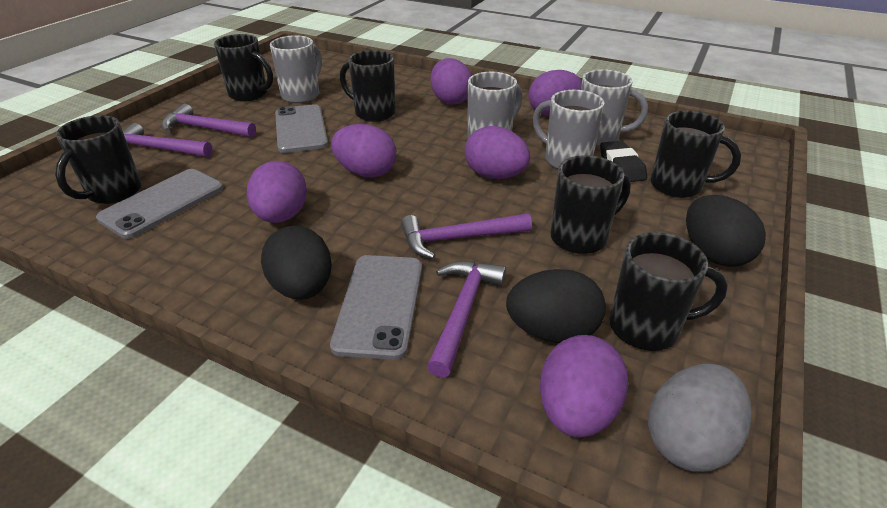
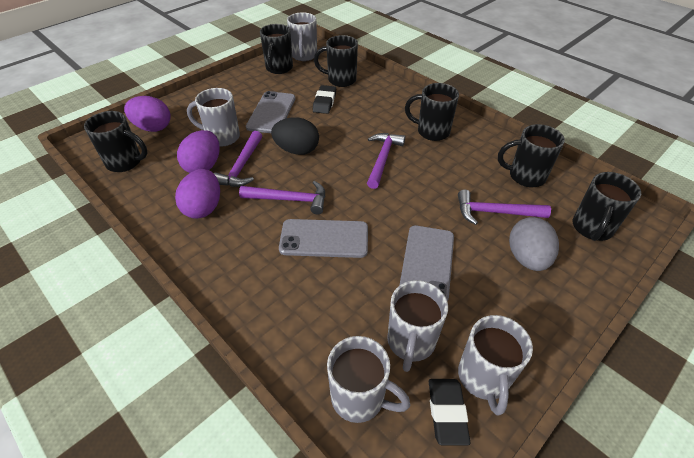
black egg: 3 -> 1
black eraser: 1 -> 2
grey mug: 4 -> 5
purple egg: 6 -> 3

